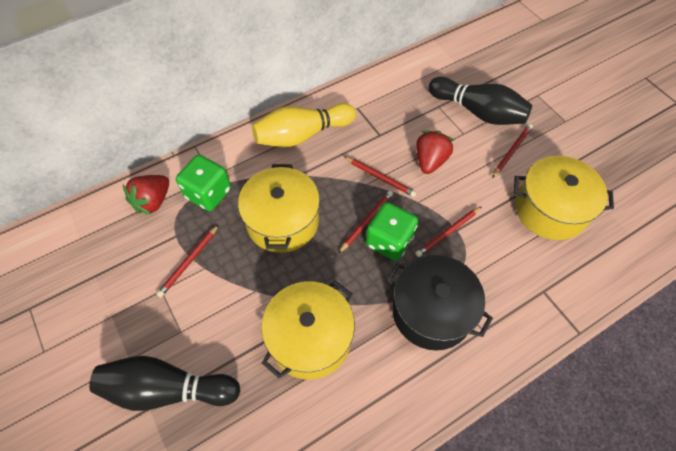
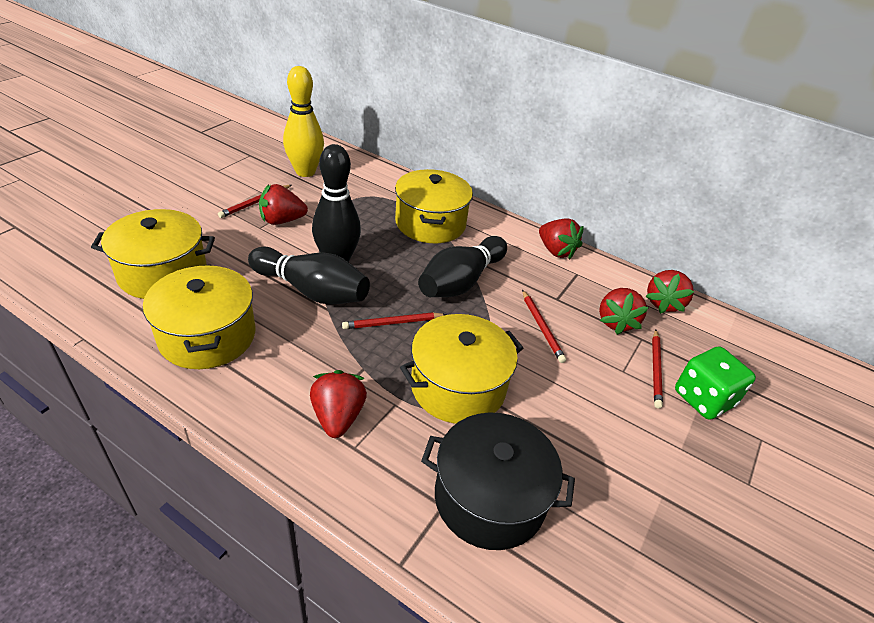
black bowling pin: 2 -> 3
green dice: 2 -> 1
red pencil: 5 -> 4
red strawberry: 2 -> 5
yellow pot: 3 -> 4

